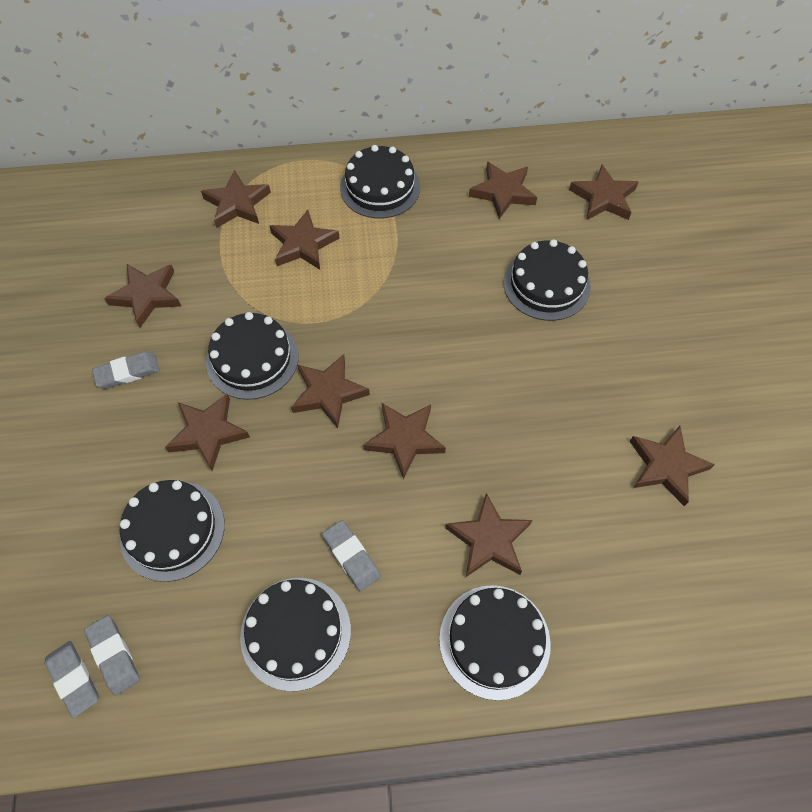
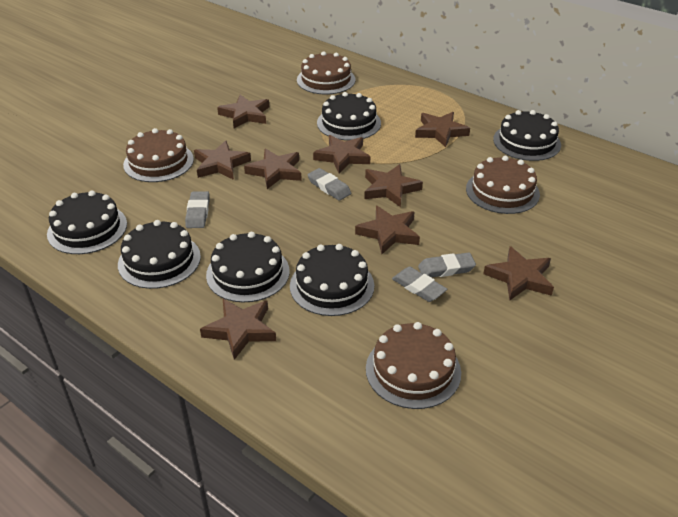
brown cake: 0 -> 4
brown star: 10 -> 9

